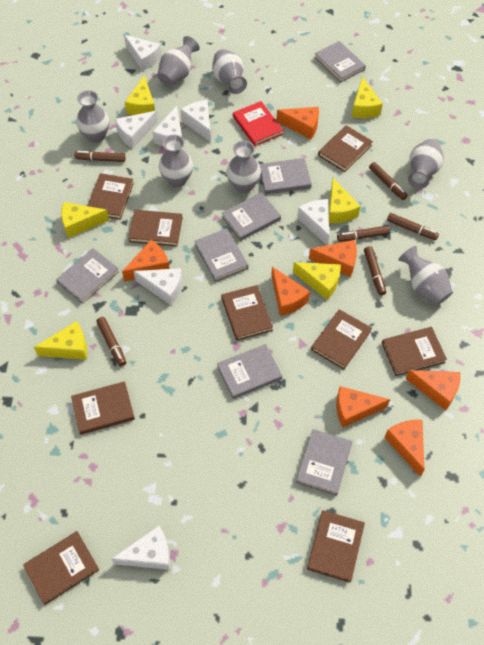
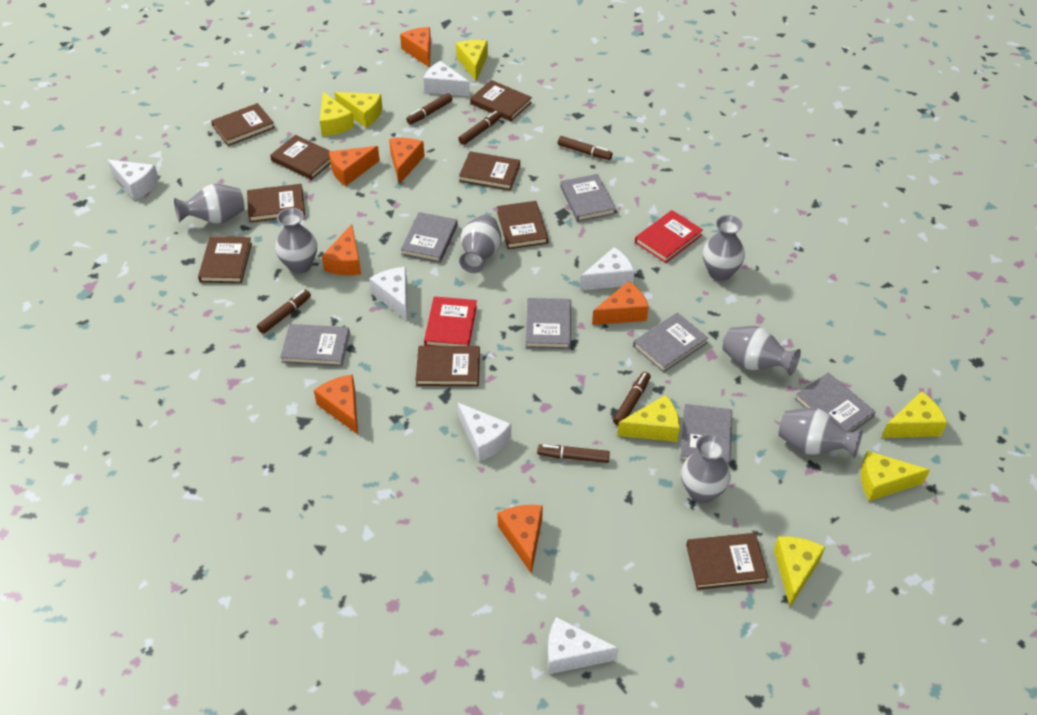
red book: 1 -> 2
white cheese: 7 -> 6
yellow cheese: 6 -> 7

